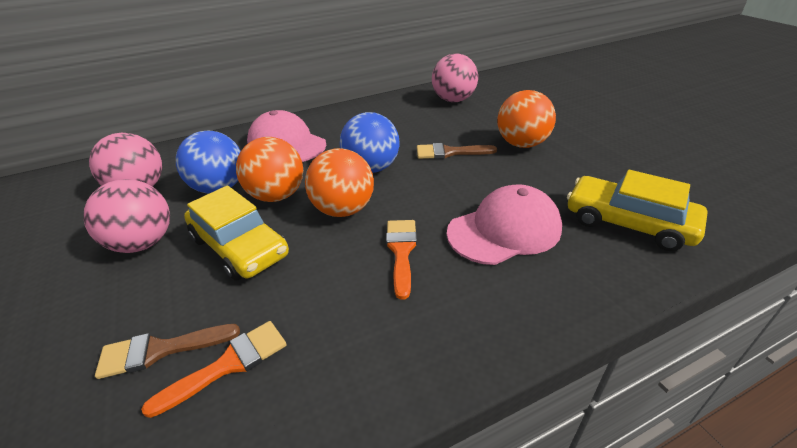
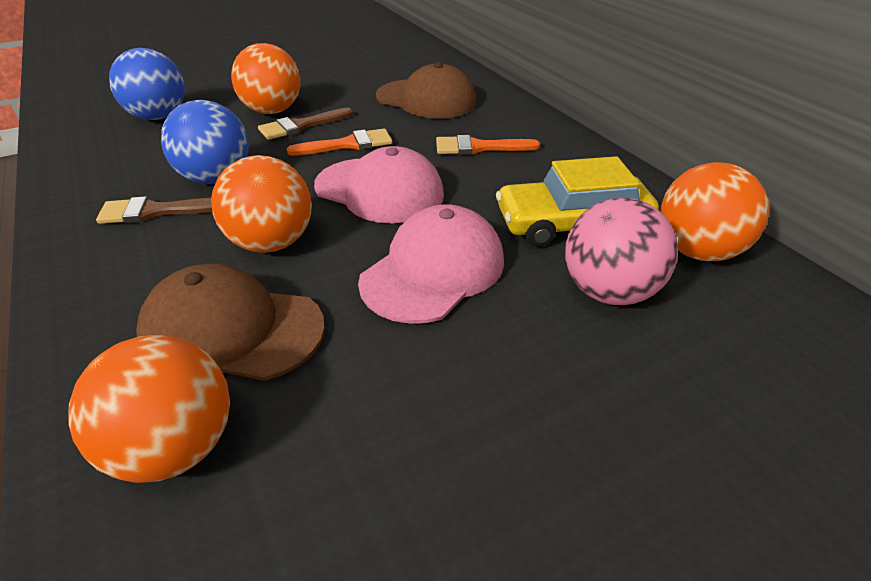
brown cap: 0 -> 2
orange ball: 3 -> 4
pink ball: 3 -> 1
yellow car: 2 -> 1

